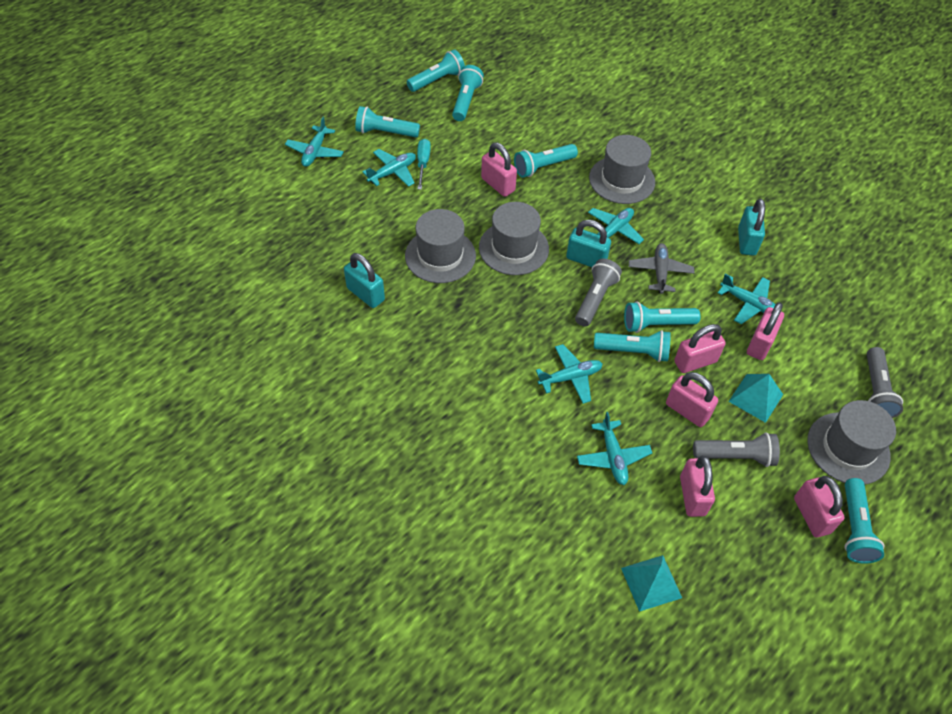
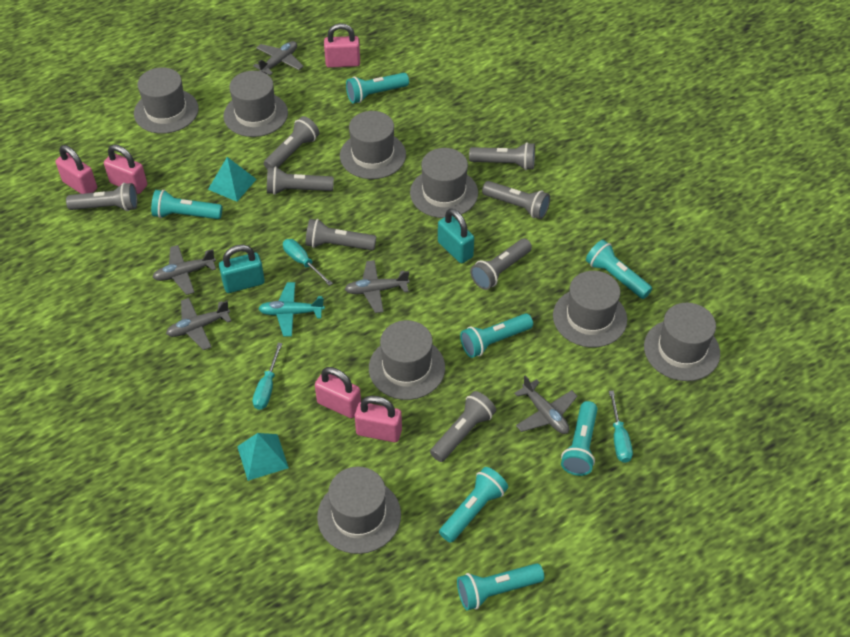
grey flashlight: 3 -> 8
grey hat: 4 -> 8
grey plane: 1 -> 5
pink padlock: 6 -> 5
turquoise padlock: 3 -> 2
turquoise plane: 6 -> 1
turquoise screwdriver: 1 -> 3

